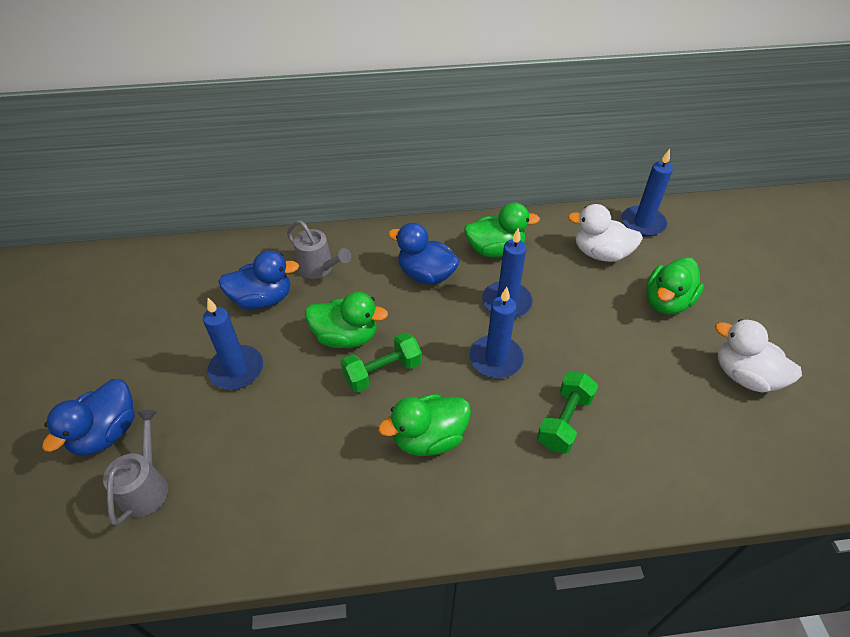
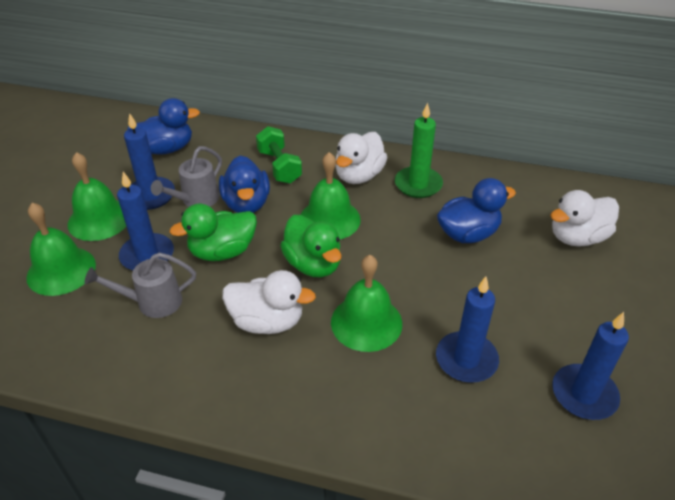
green bell: 0 -> 4
green candle: 0 -> 1
green duck: 4 -> 2
green dumbbell: 2 -> 1
white duck: 2 -> 3

